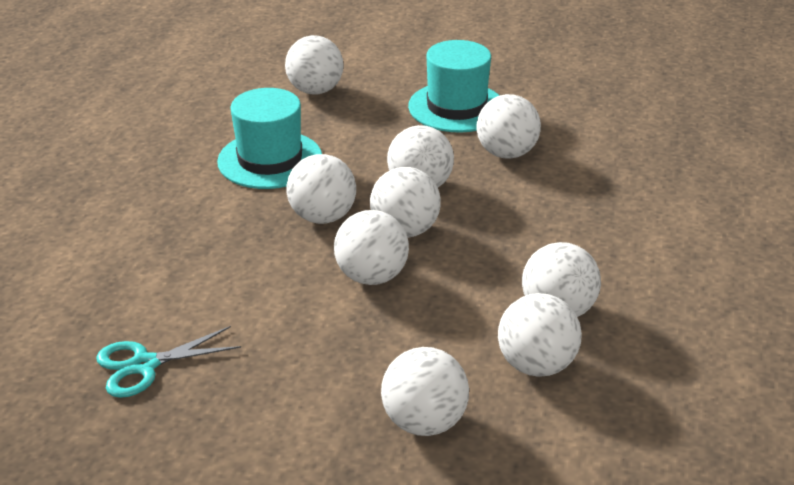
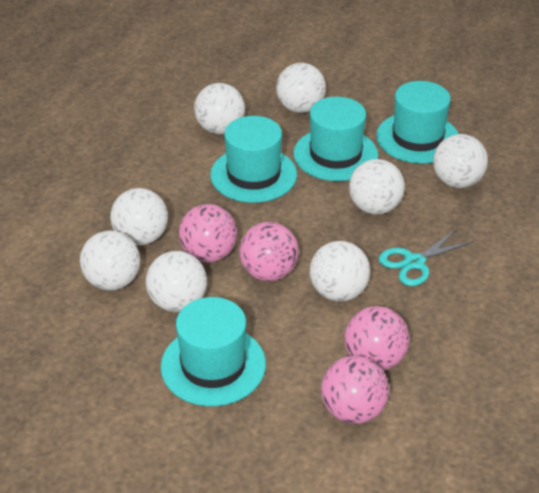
pink ball: 0 -> 4
turquoise hat: 2 -> 4
white ball: 9 -> 8

